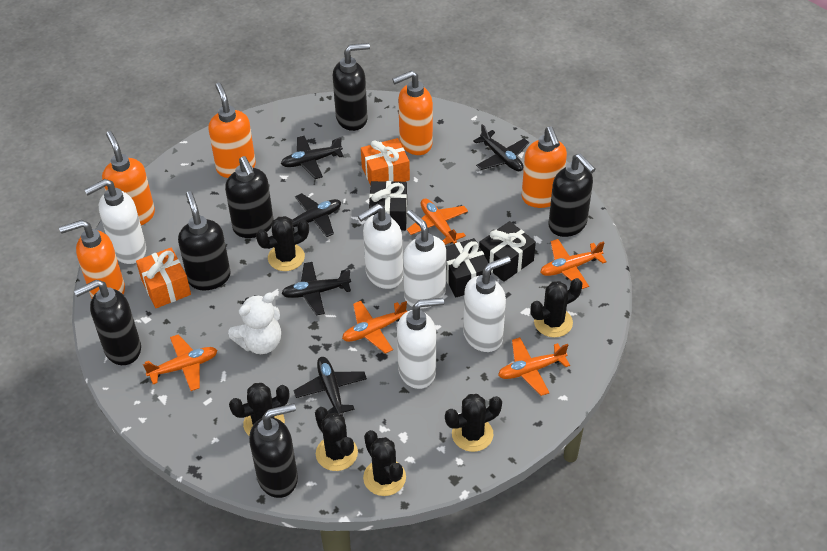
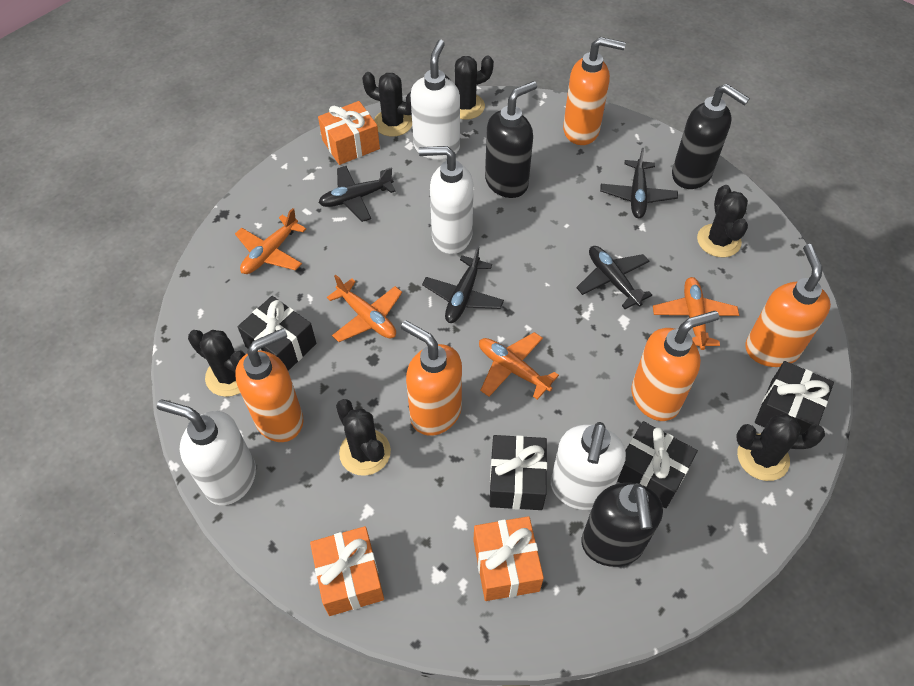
black gift: 3 -> 4
black plane: 5 -> 4
black soap dispenser: 6 -> 3
orange gift: 2 -> 3
orange plane: 5 -> 4
white soap dispenser: 5 -> 4
white teddy bear: 1 -> 0

